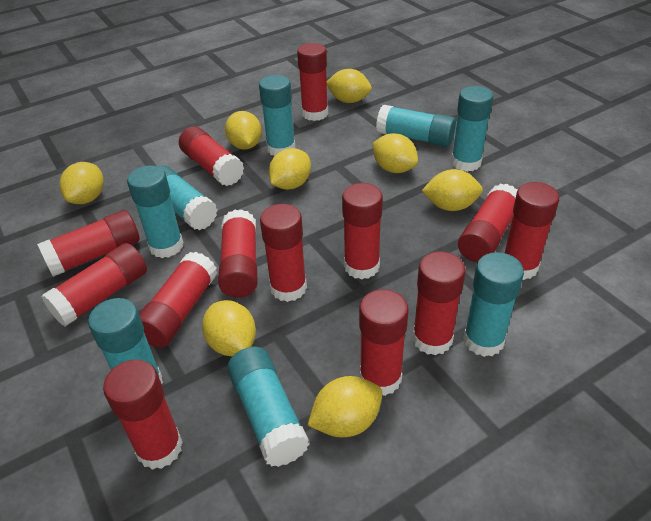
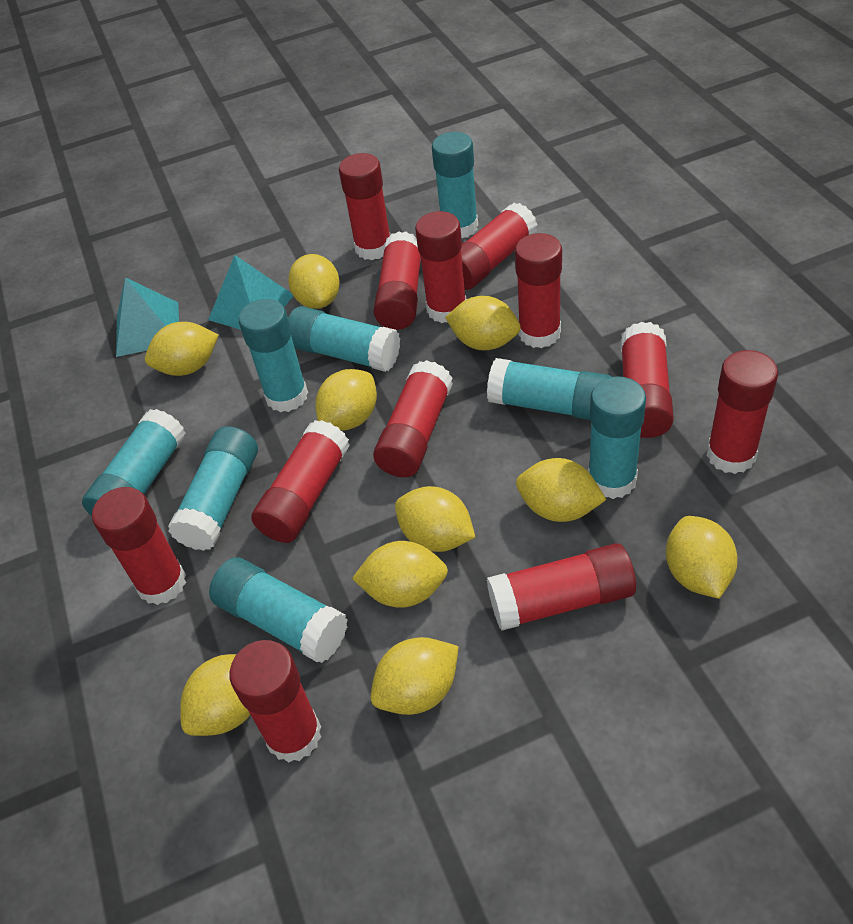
red glue stick: 13 -> 12
turquoise pyramid: 0 -> 2
yellow lemon: 8 -> 10

